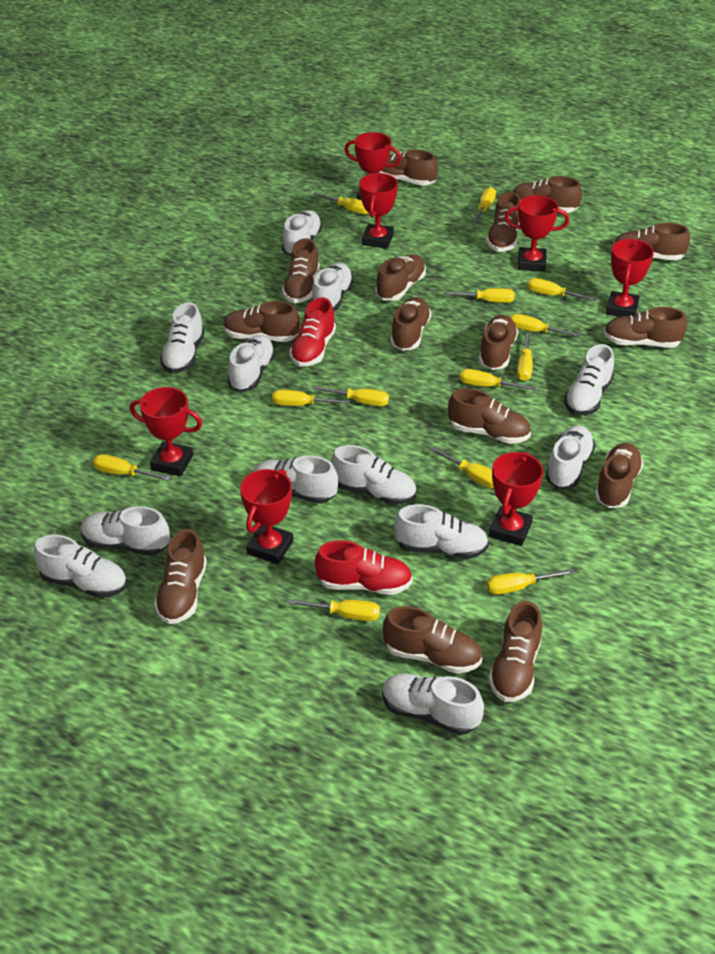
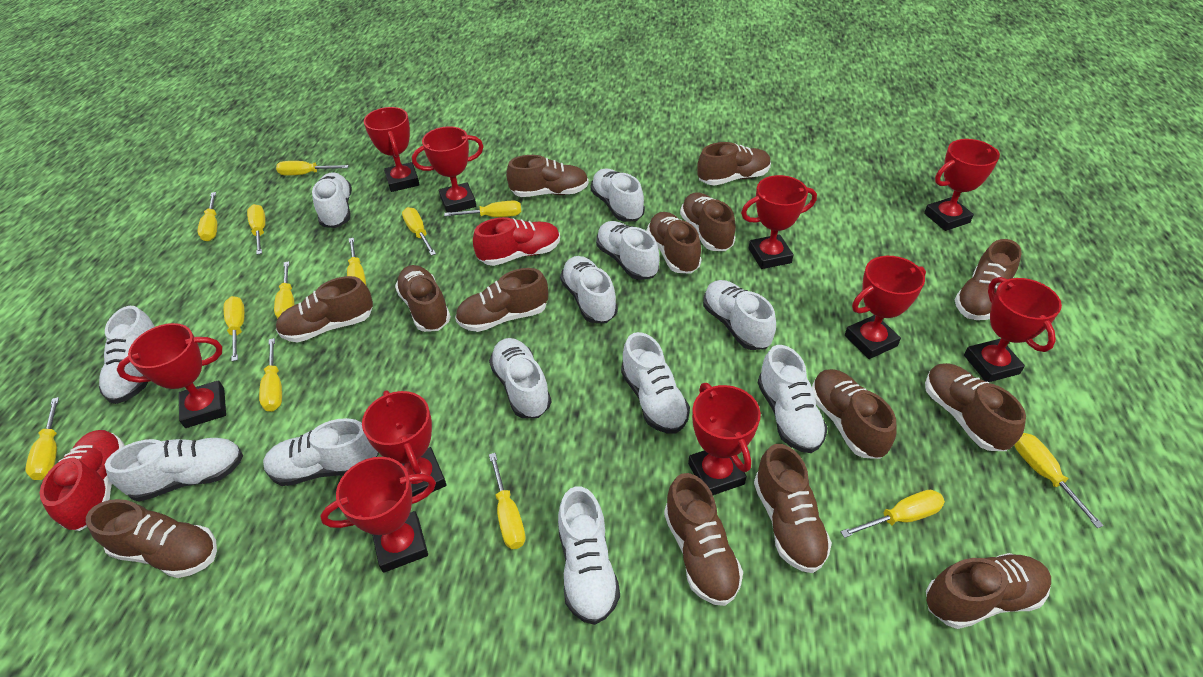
brown shoe: 15 -> 14
red trophy: 7 -> 10

